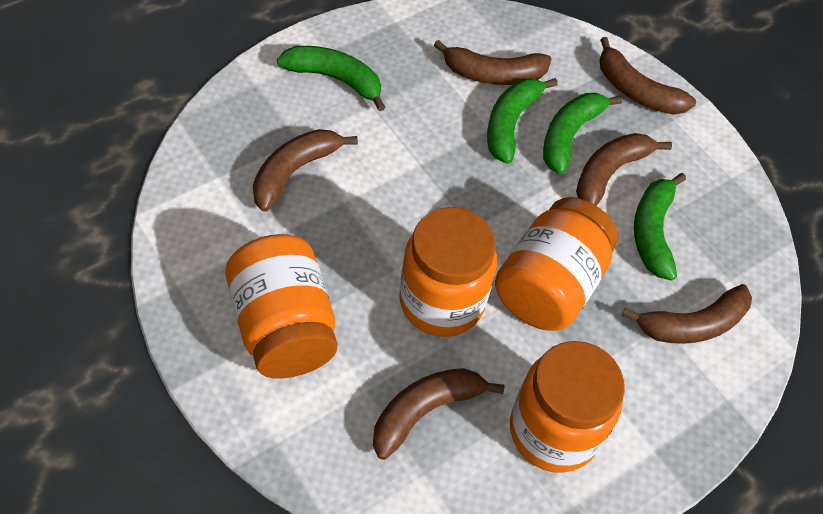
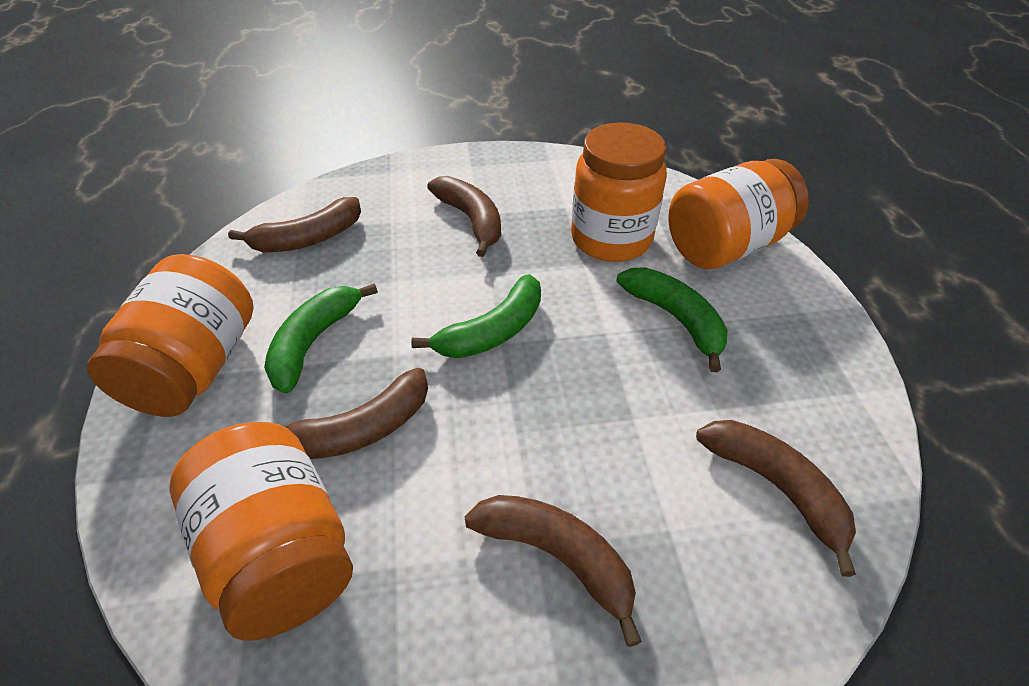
brown banana: 6 -> 5
green banana: 4 -> 3

